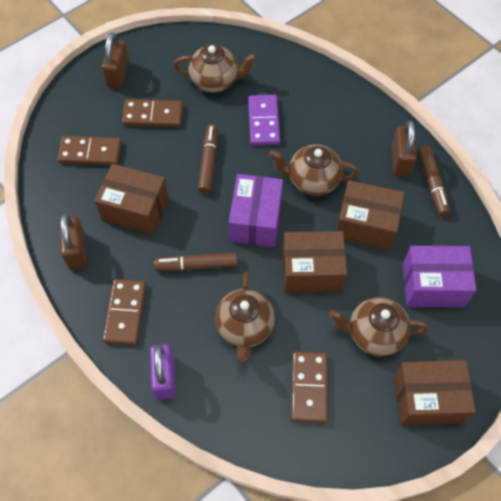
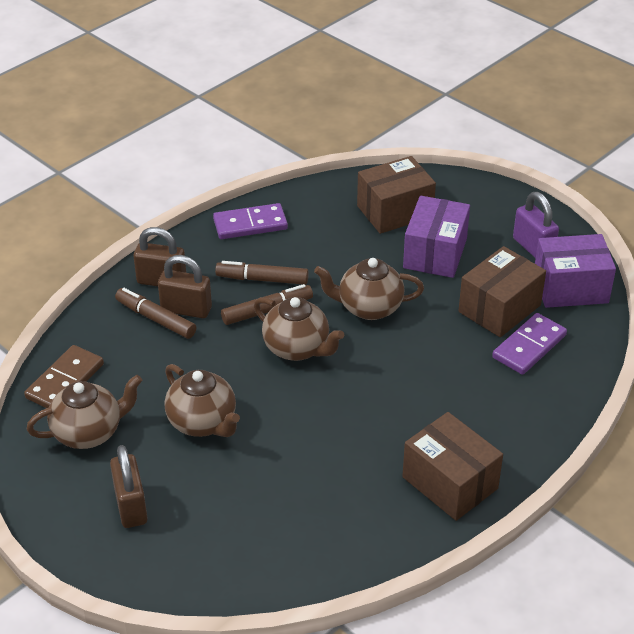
brown box: 4 -> 3
brown domino: 4 -> 1
purple domino: 1 -> 2

